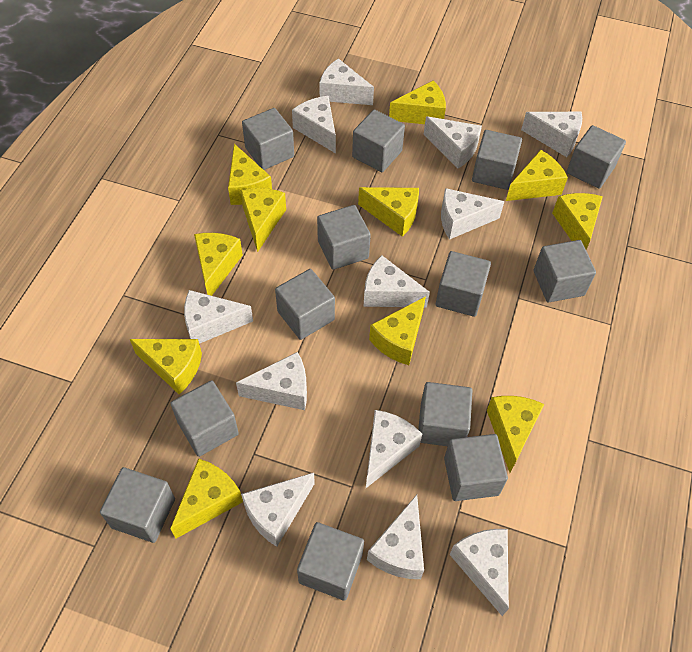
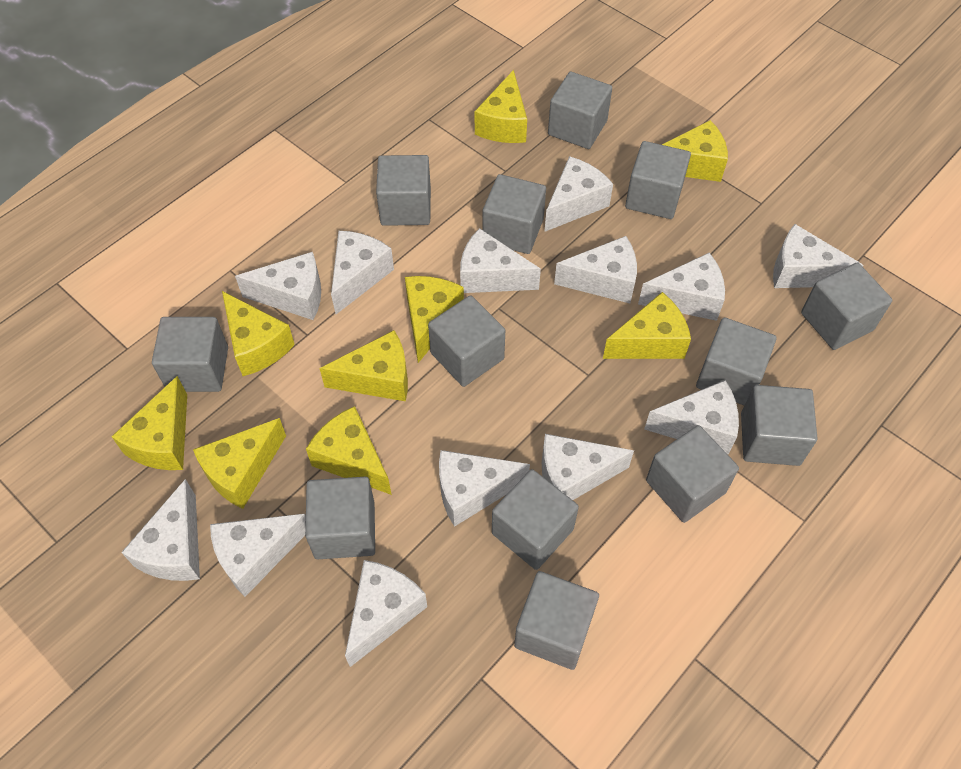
white cheese: 12 -> 13
yellow cheese: 11 -> 9

